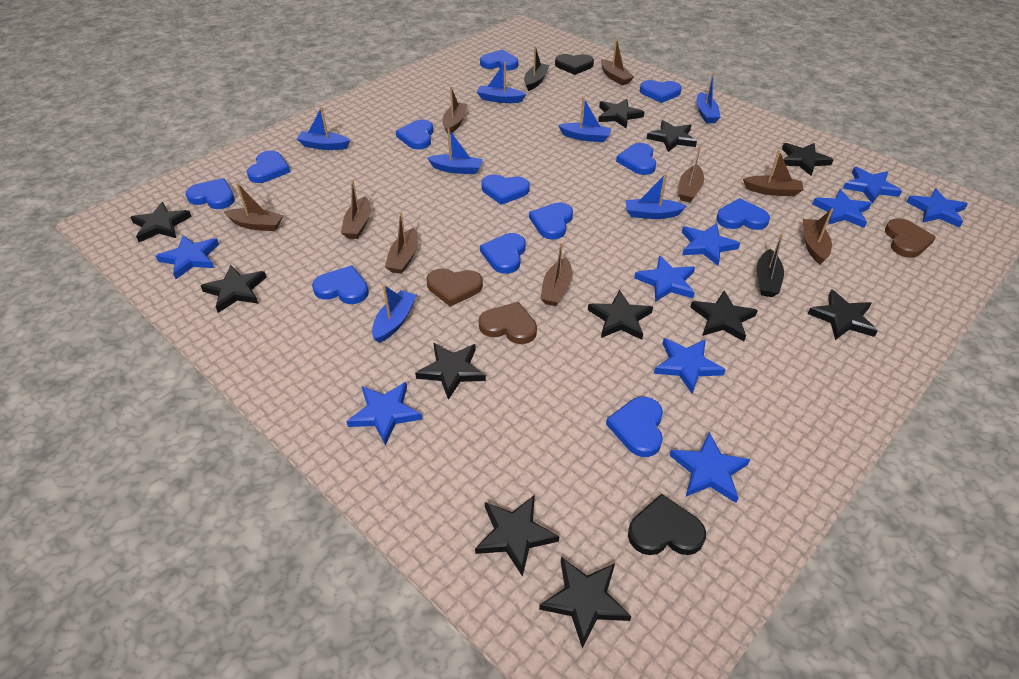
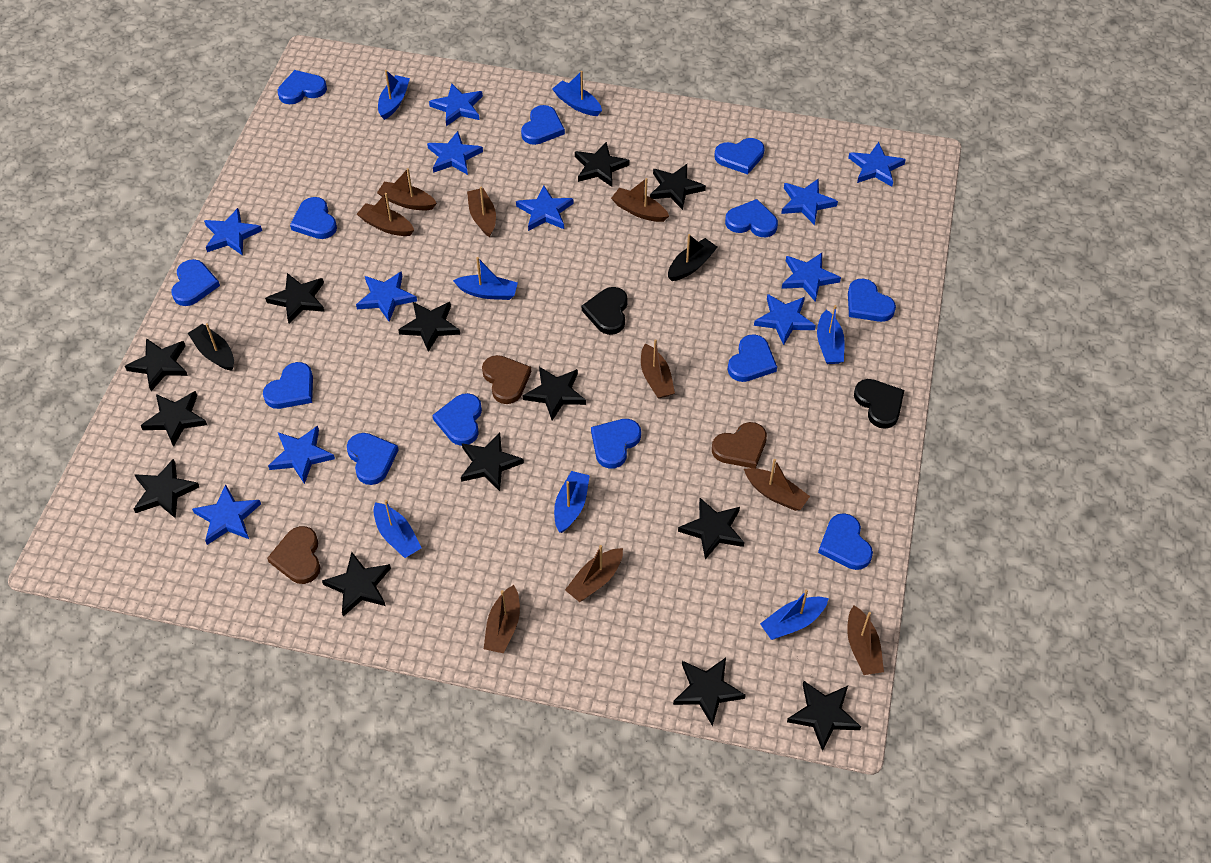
black star: 11 -> 13
blue heart: 12 -> 13
blue star: 9 -> 11

